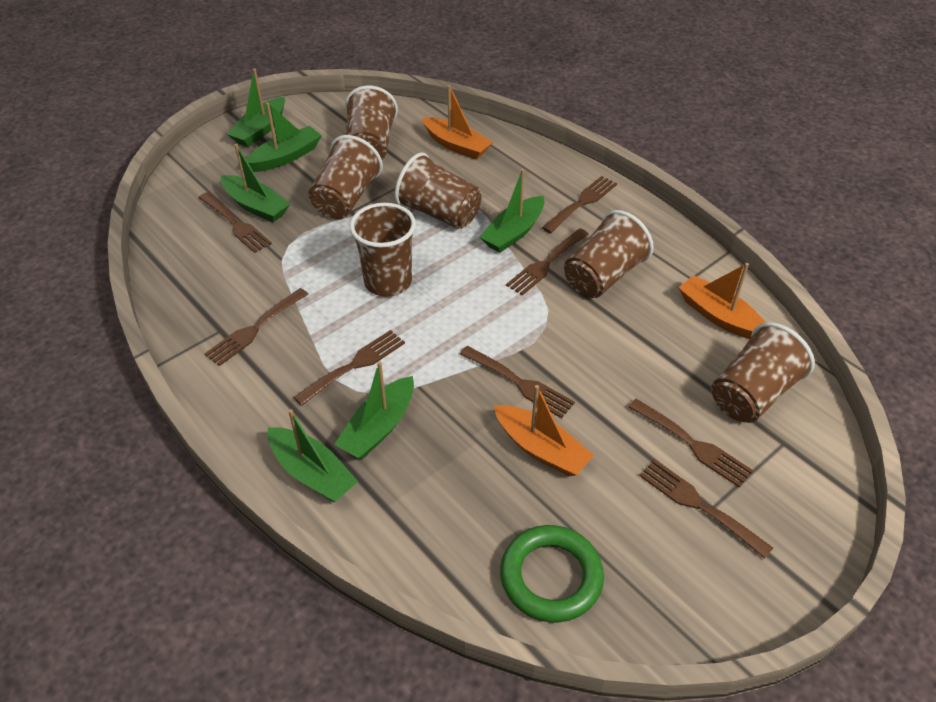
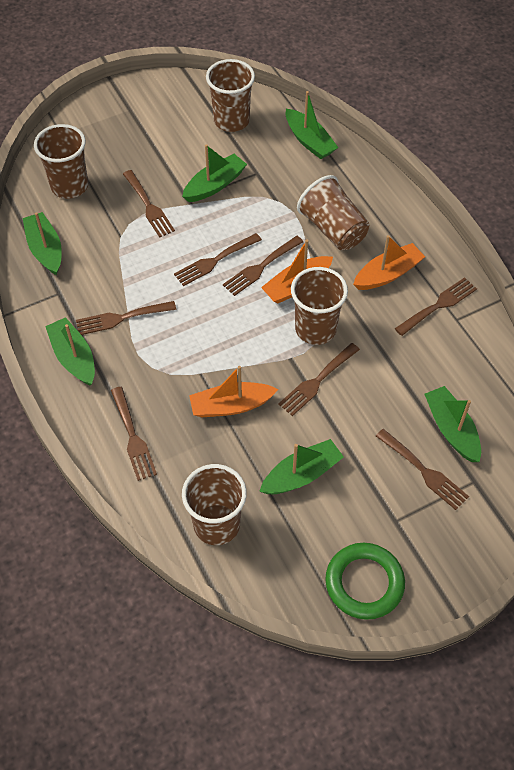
brown cup: 6 -> 5

